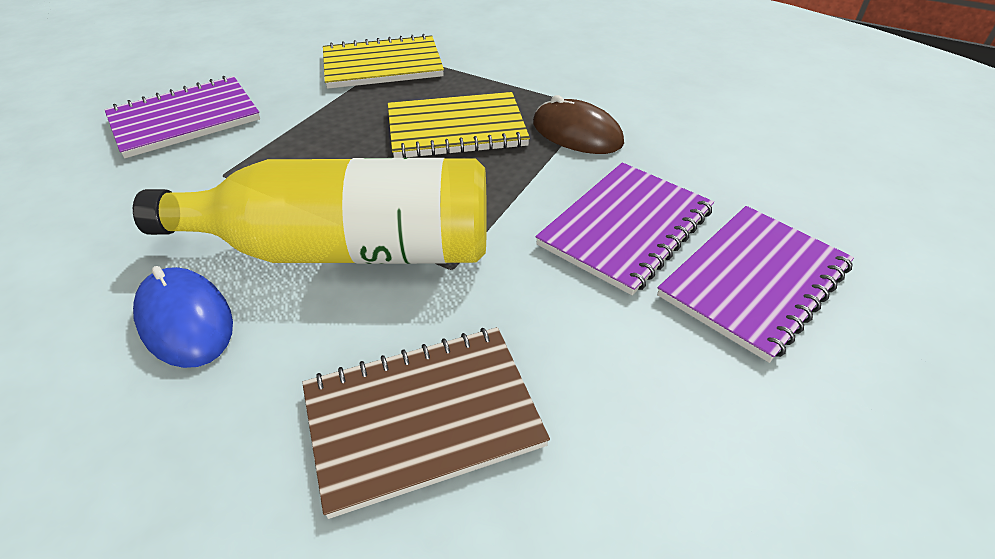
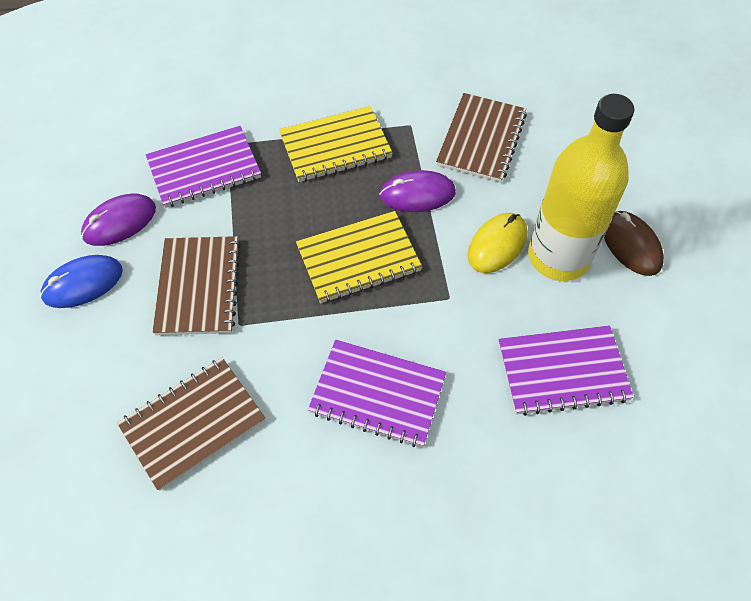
brown notebook: 1 -> 3
purple mouse: 0 -> 2
yellow mouse: 0 -> 1

